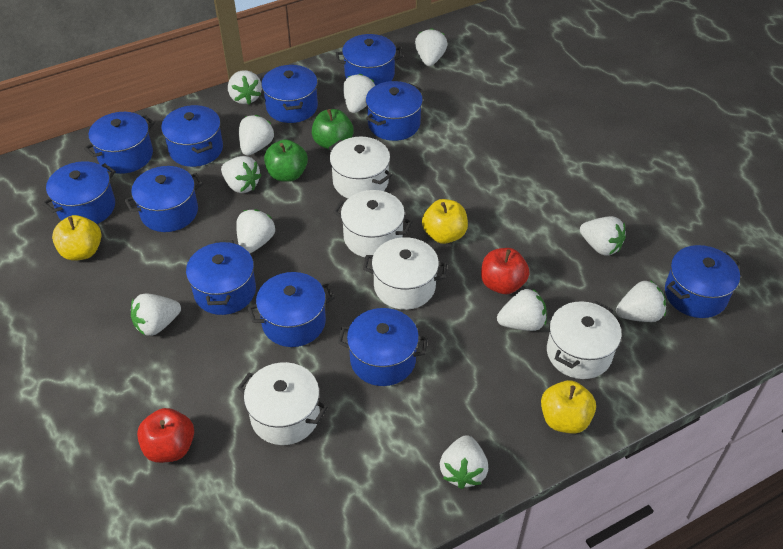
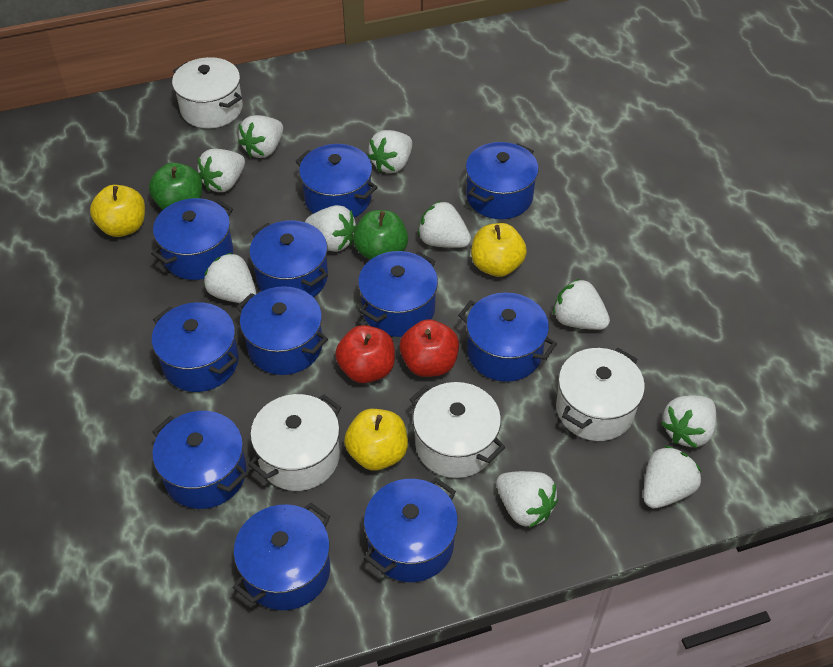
white pot: 5 -> 4
white strawberry: 11 -> 10

